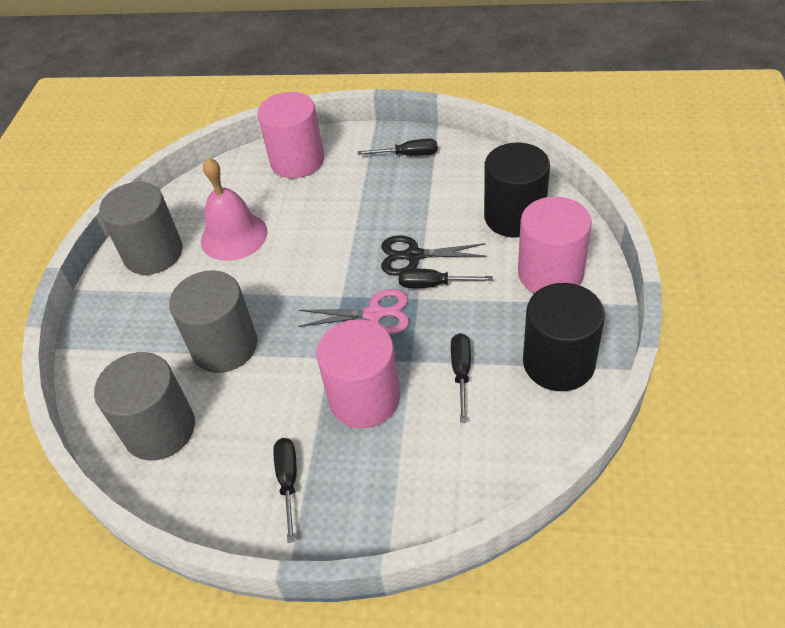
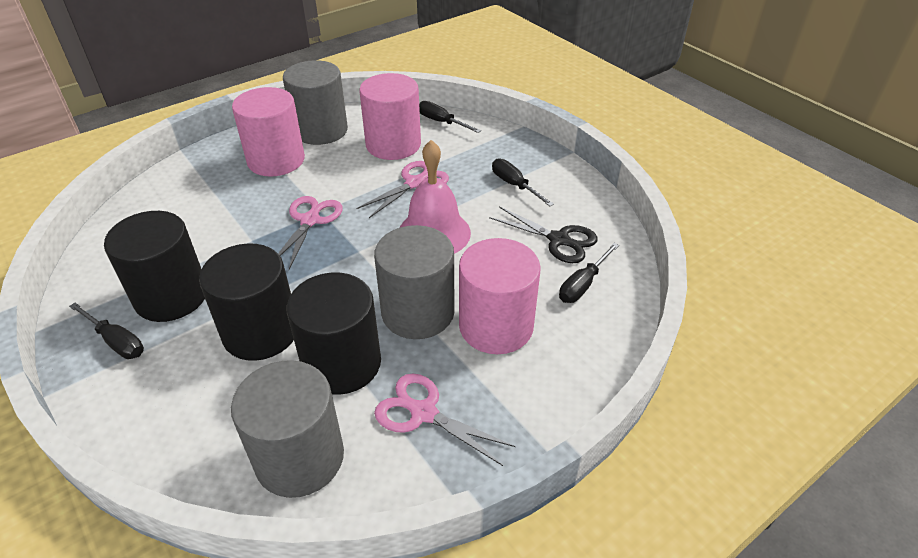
black cylinder: 2 -> 3
pink scissors: 1 -> 3

